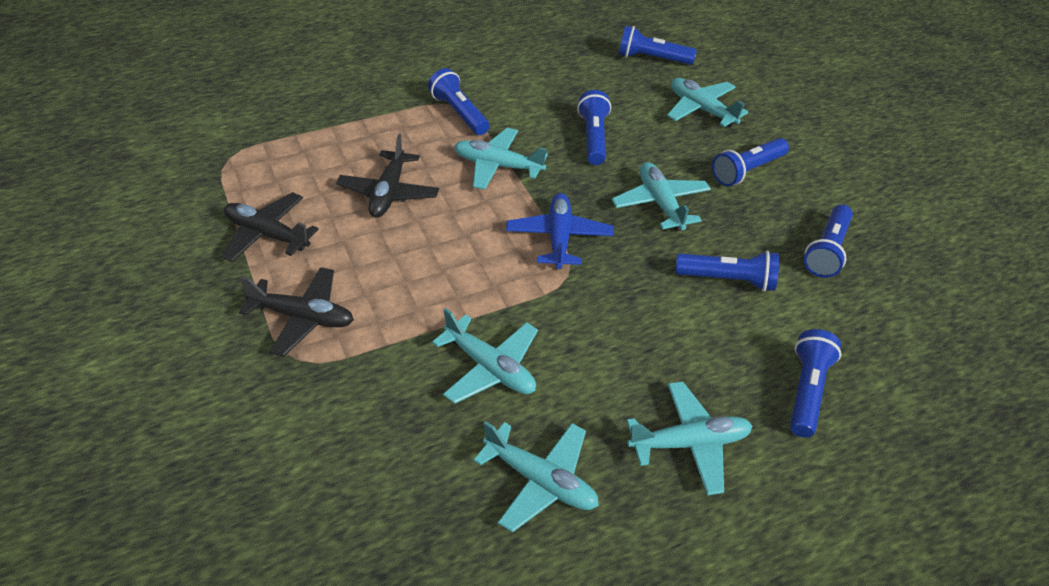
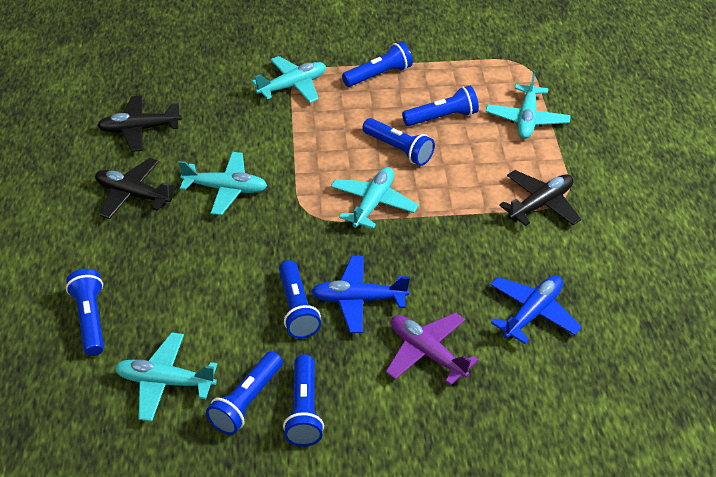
blue plane: 1 -> 2
purple plane: 0 -> 1
turquoise plane: 6 -> 5

